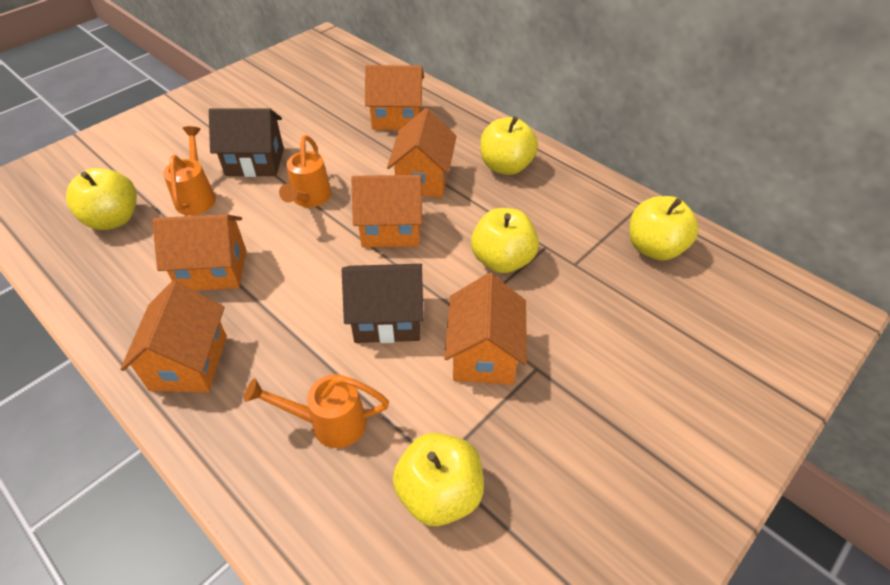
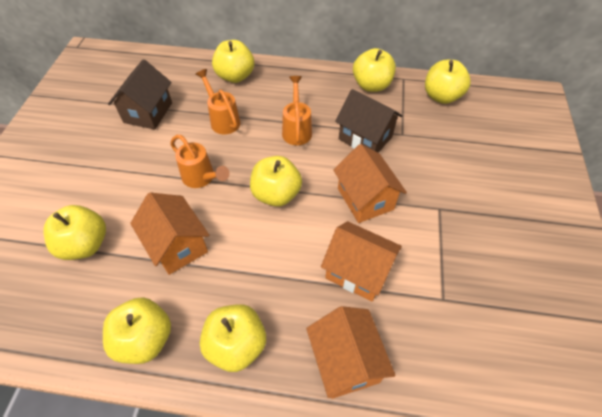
orange house: 6 -> 4
yellow apple: 5 -> 7

